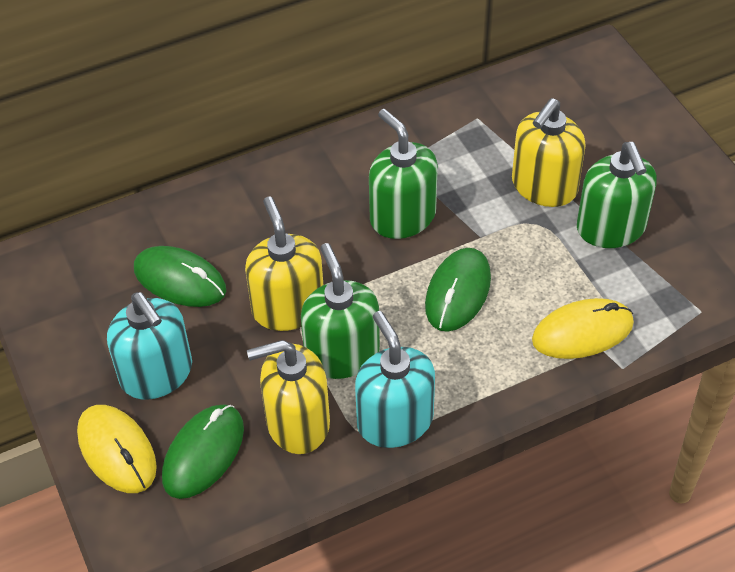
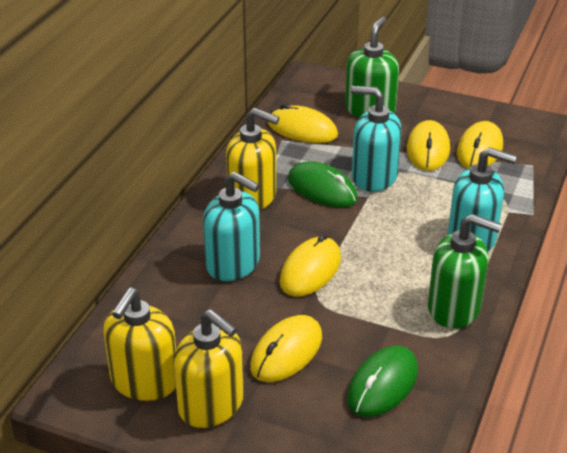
green mouse: 3 -> 2
green soap dispenser: 3 -> 2
turquoise soap dispenser: 2 -> 3
yellow mouse: 2 -> 5

